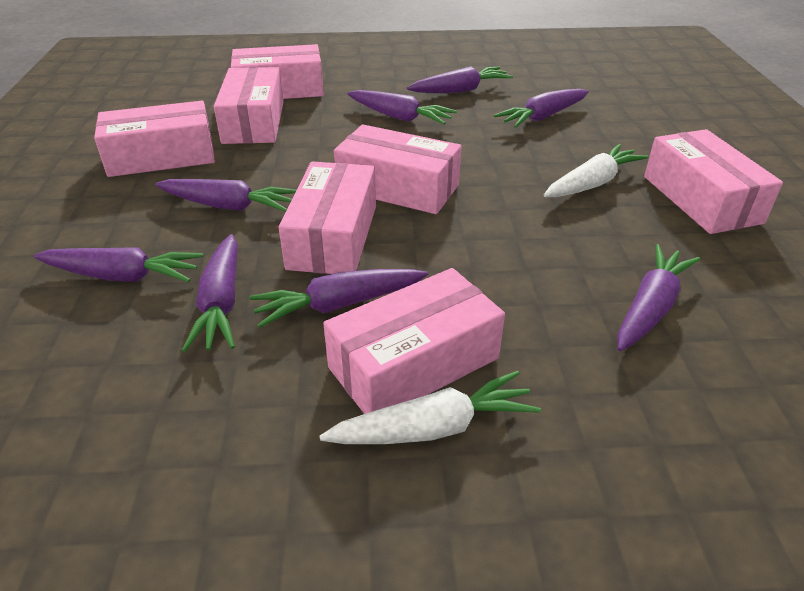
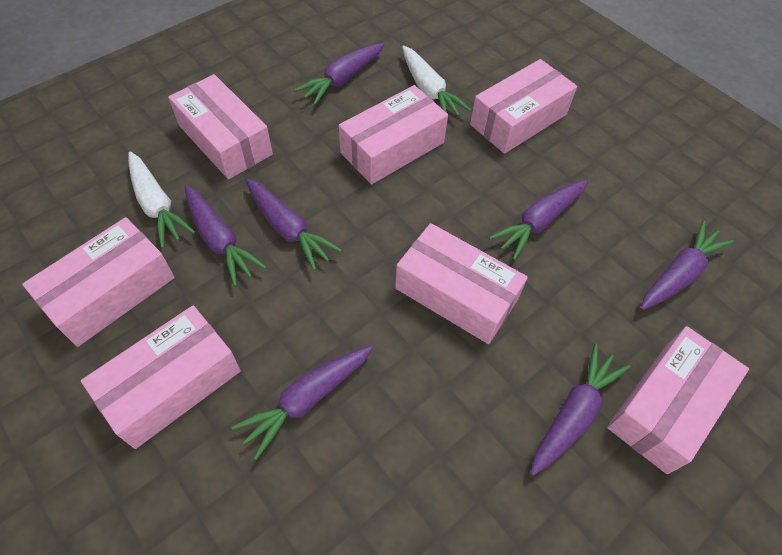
purple carrot: 8 -> 7

